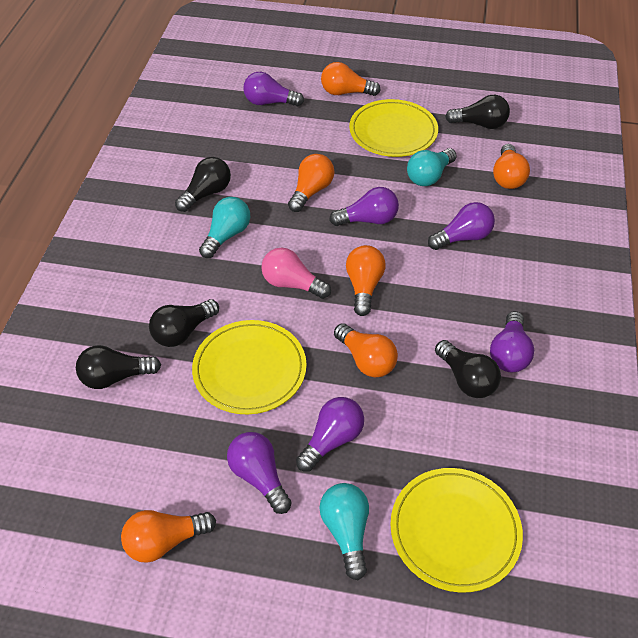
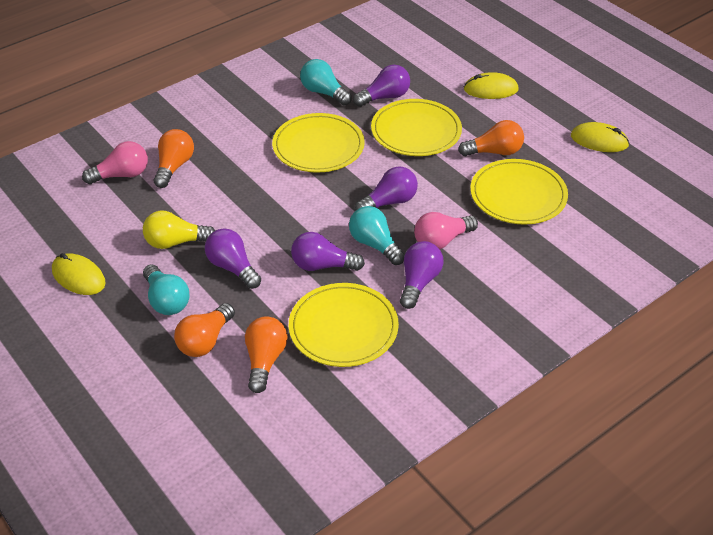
black light bulb: 5 -> 0
orange light bulb: 6 -> 4
pink light bulb: 1 -> 2
purple light bulb: 6 -> 5
yellow light bulb: 0 -> 1
yellow mouse: 0 -> 3
yellow plate: 3 -> 4

